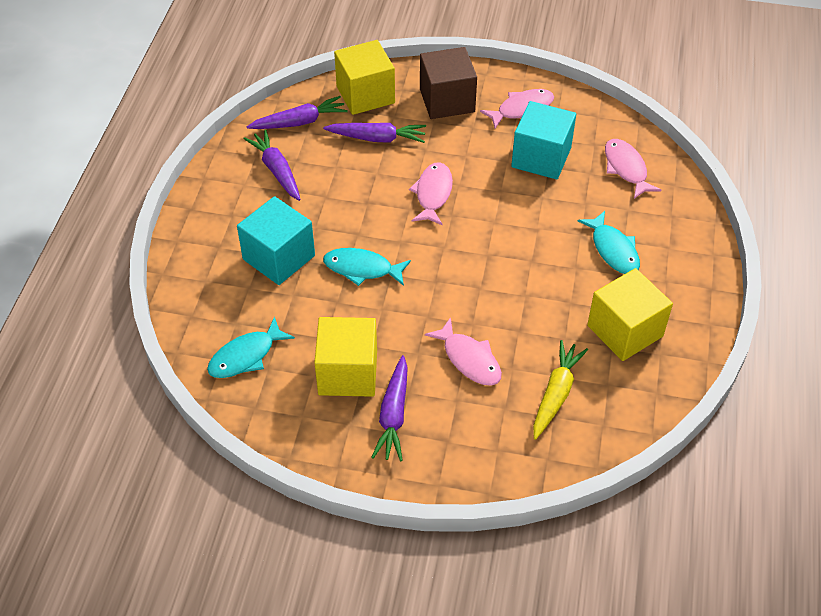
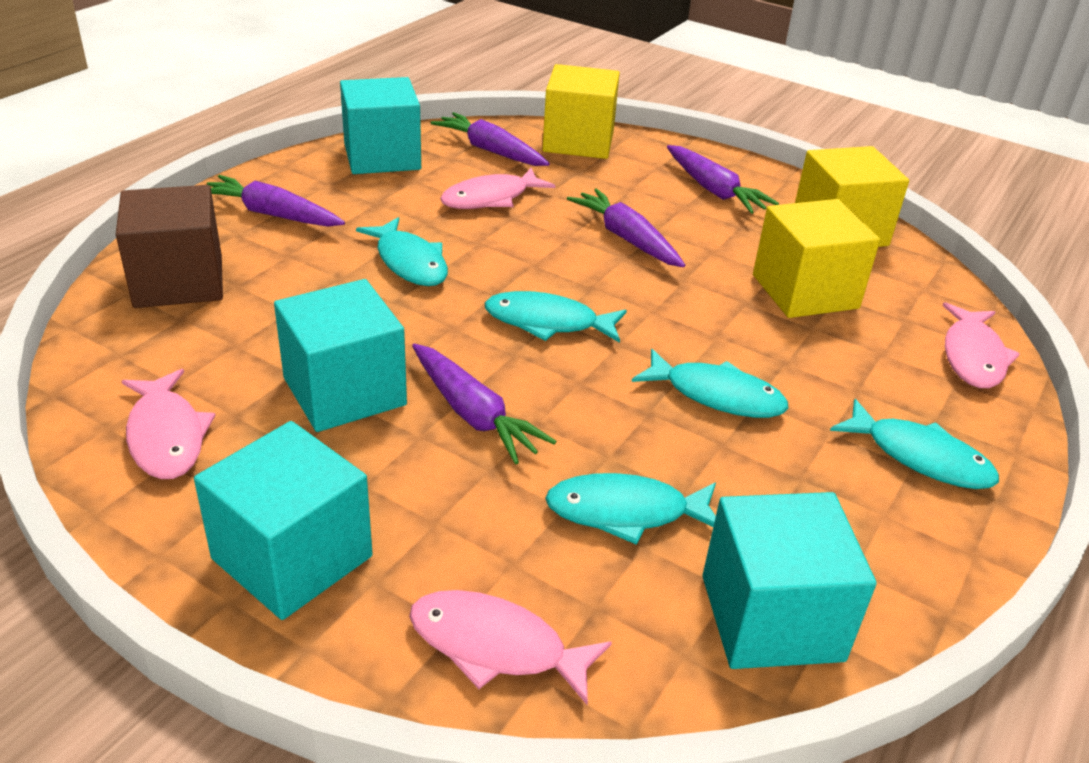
purple carrot: 4 -> 5
turquoise cube: 2 -> 4
turquoise fish: 3 -> 5
yellow carrot: 1 -> 0

